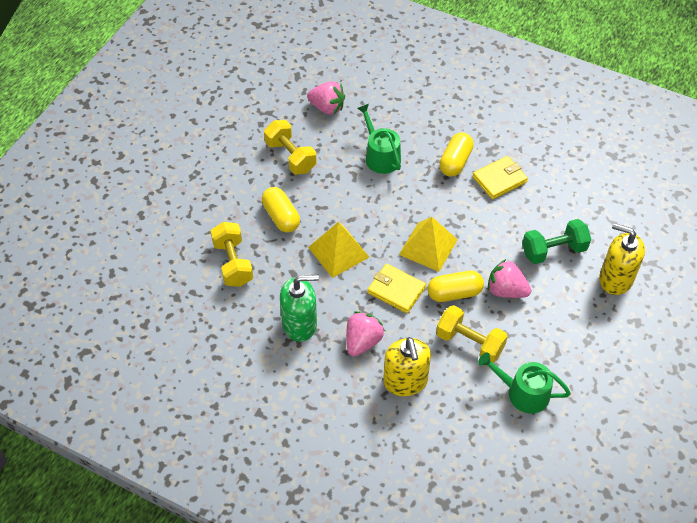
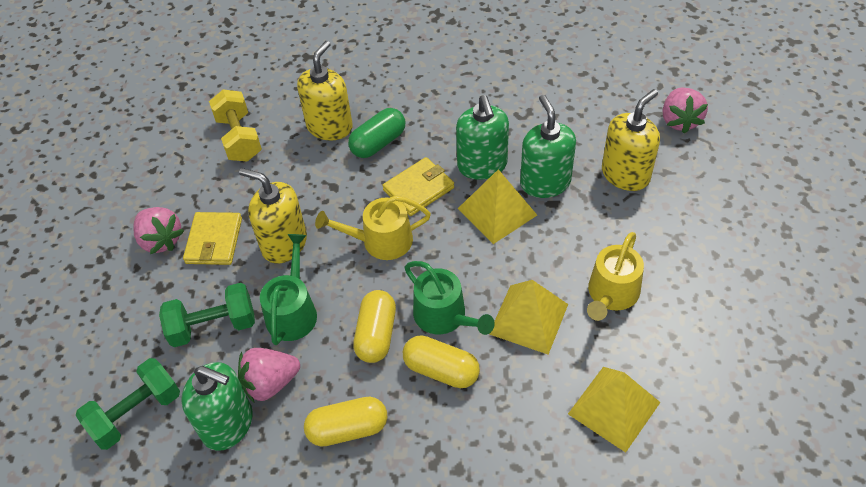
green capsule: 0 -> 1
green dumbbell: 1 -> 2
green soap dispenser: 1 -> 3
yellow dumbbell: 3 -> 1
yellow pyramid: 2 -> 3
yellow soap dispenser: 2 -> 3
yellow watering can: 0 -> 2

